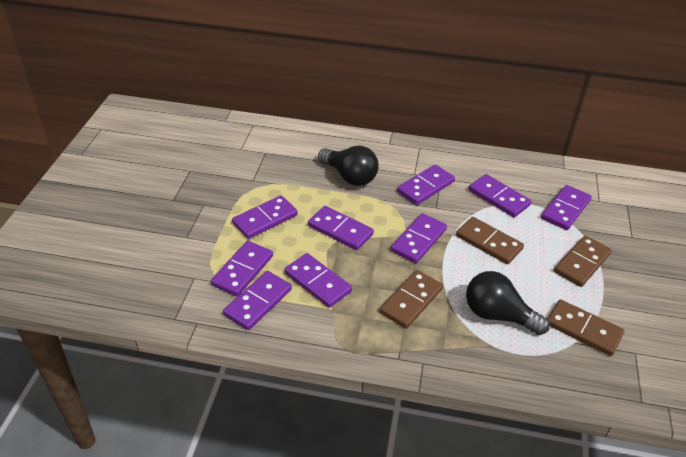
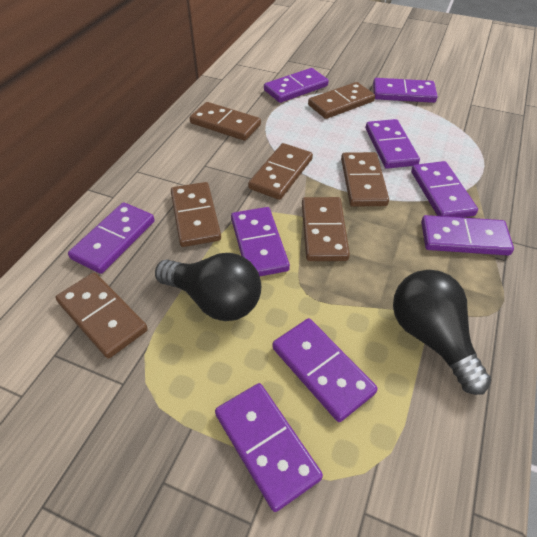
brown domino: 4 -> 7

